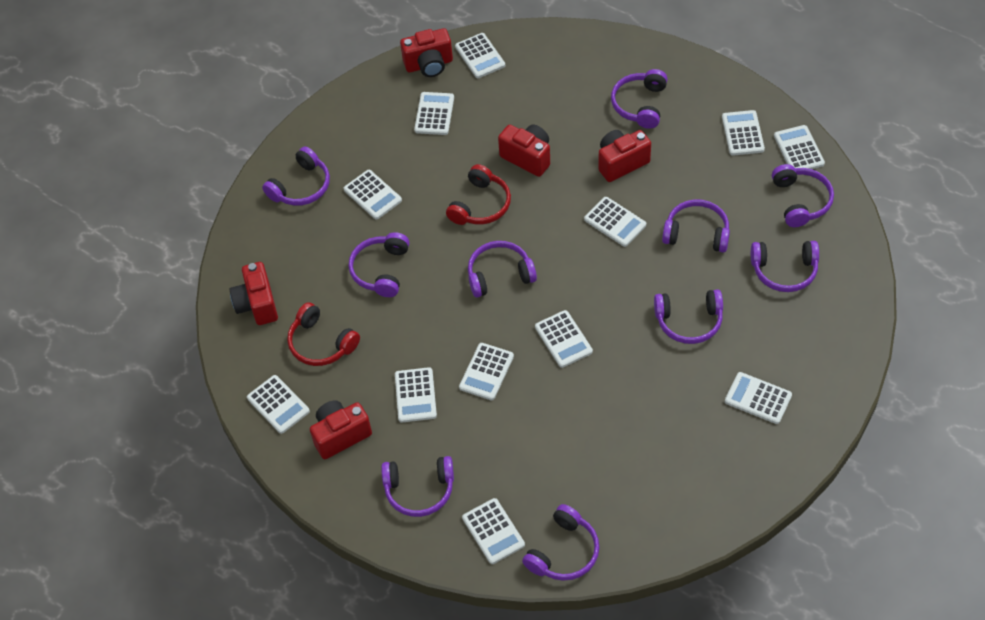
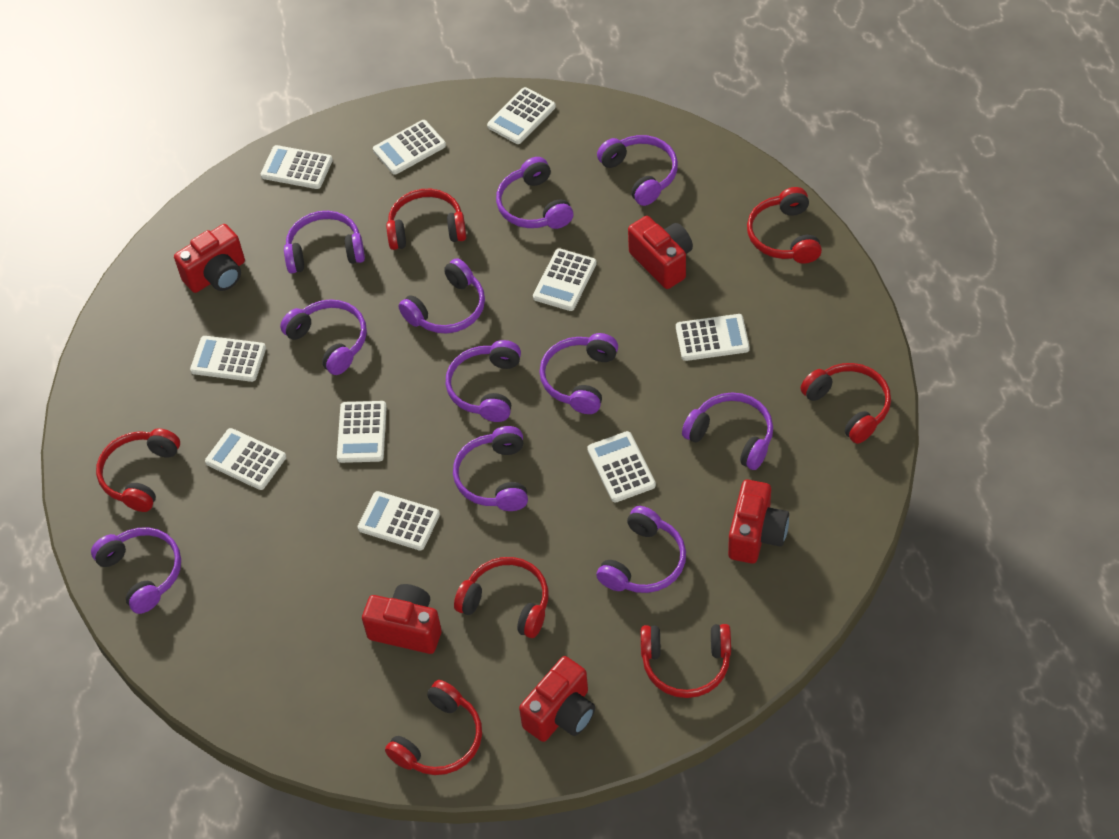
purple headphones: 10 -> 11
red headphones: 2 -> 7
white calculator: 12 -> 10

